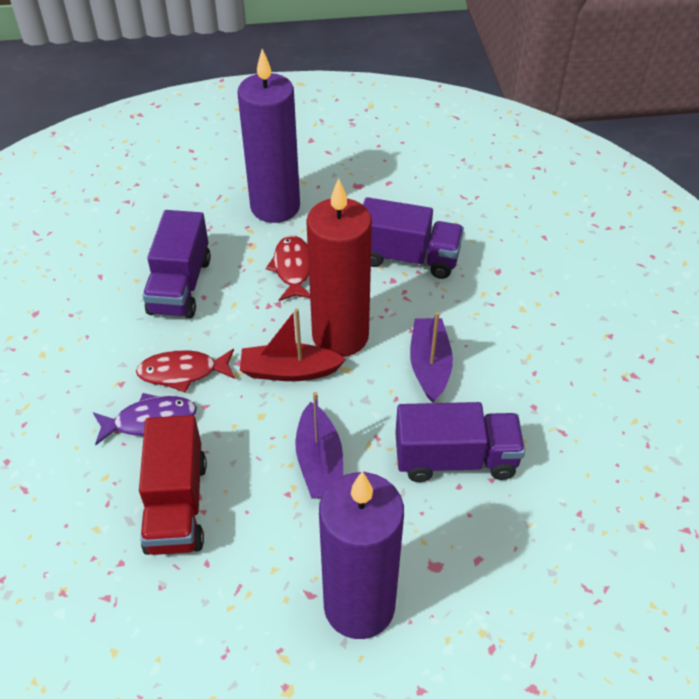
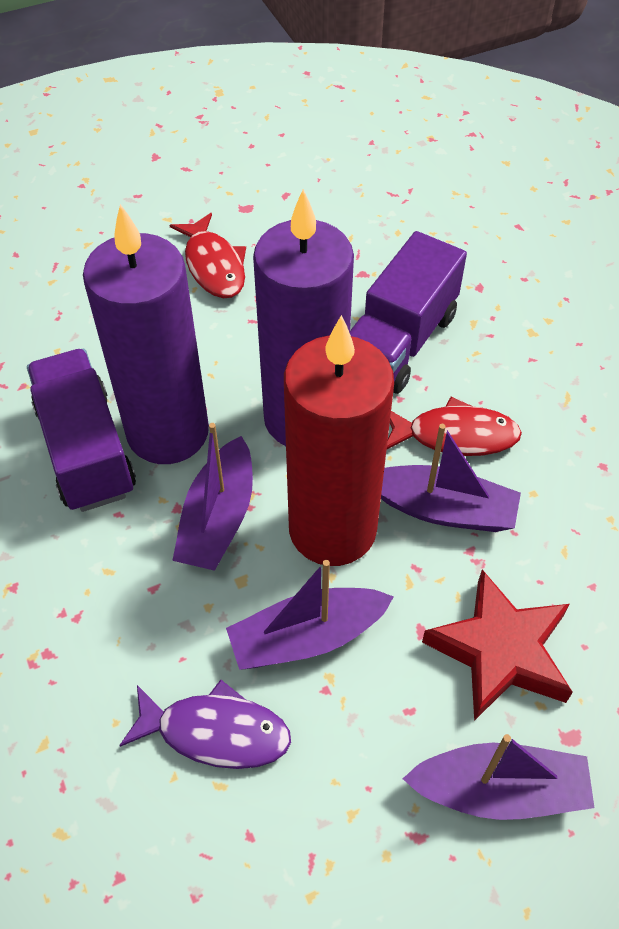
purple boat: 2 -> 4
purple truck: 3 -> 2
red boat: 1 -> 0
red star: 0 -> 1
red truck: 1 -> 0

